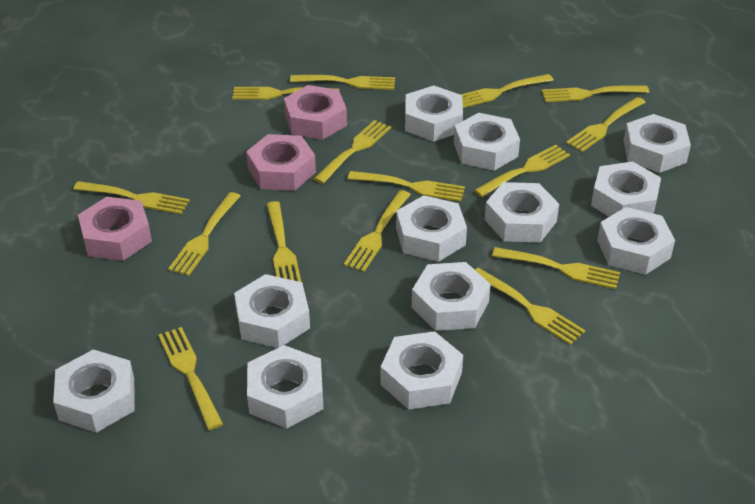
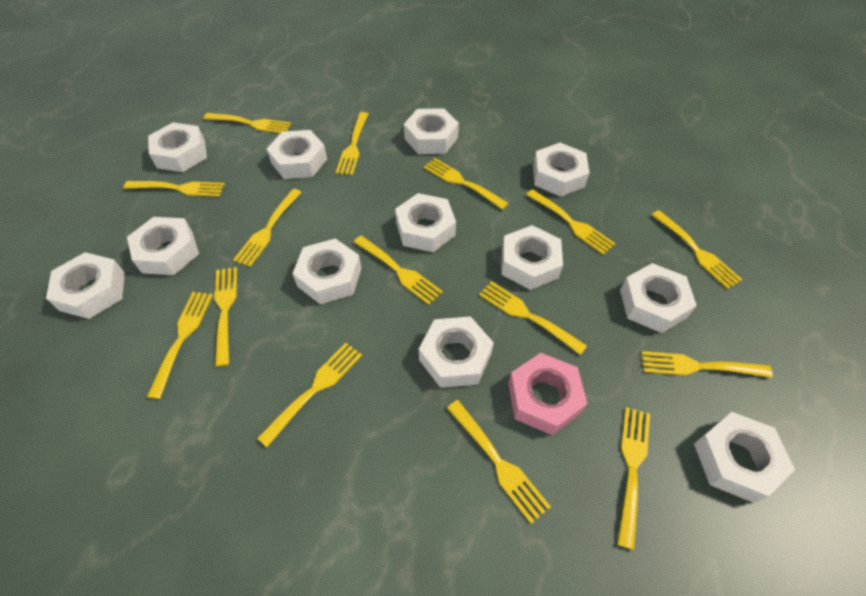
pink nut: 3 -> 1

